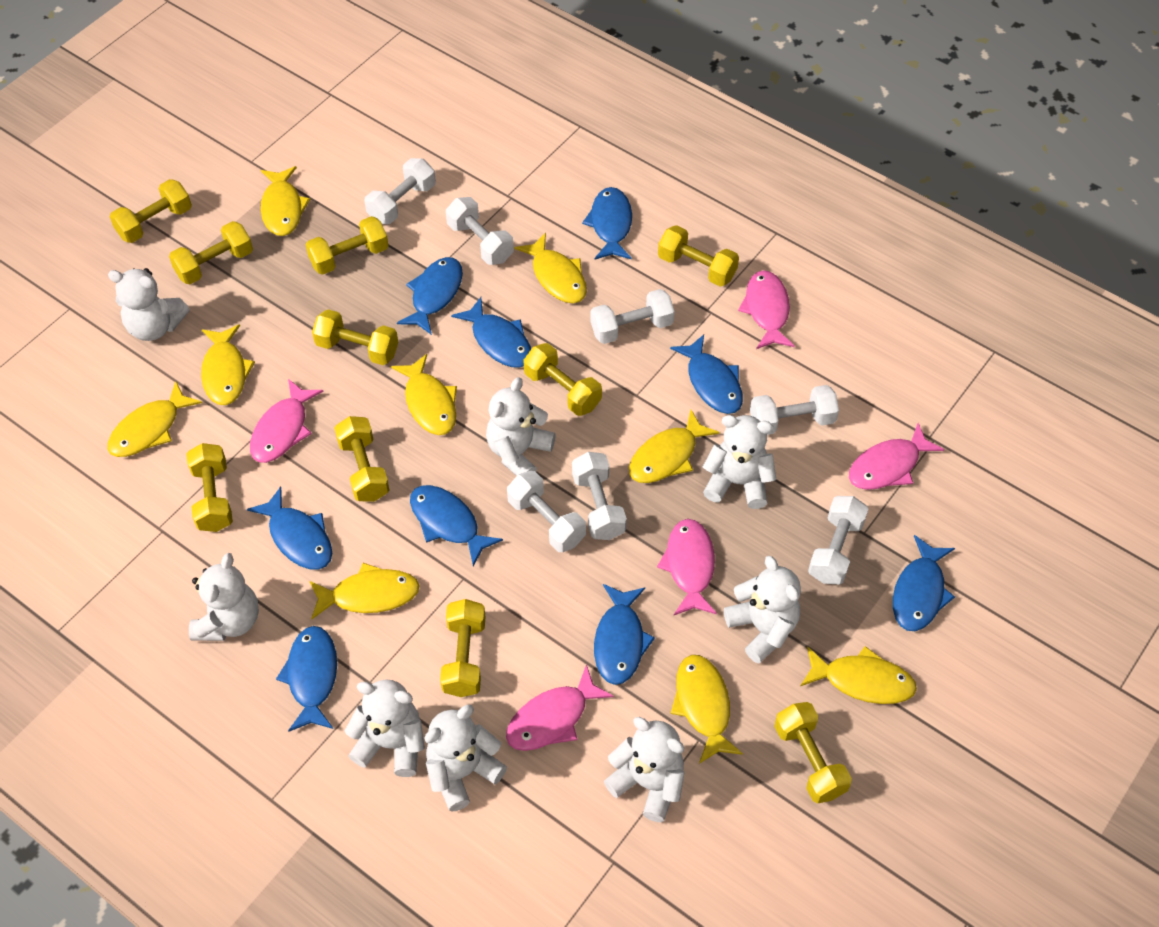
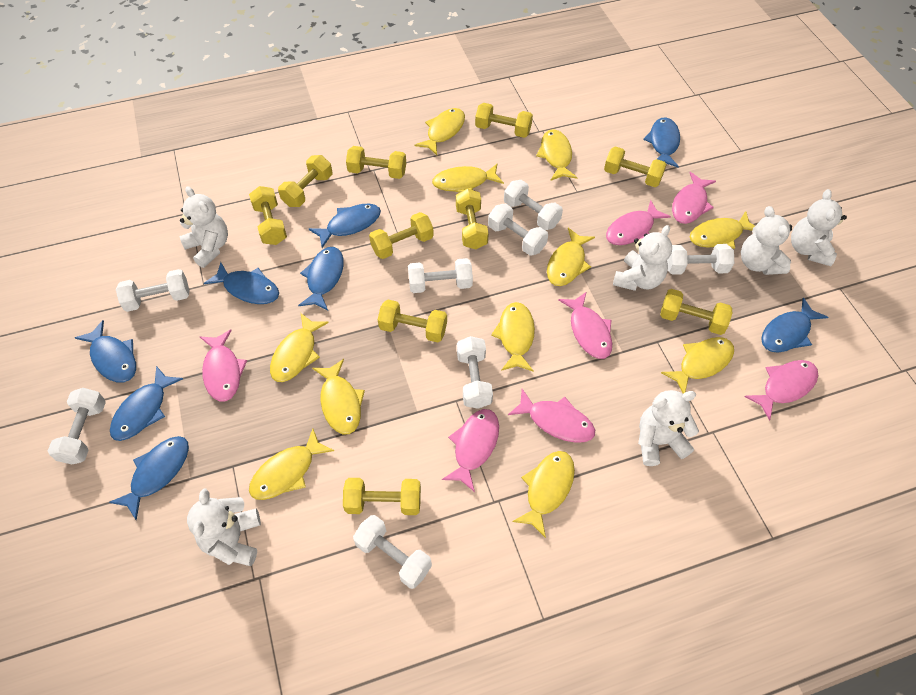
blue fish: 9 -> 8
pink fish: 5 -> 7
white dumbbell: 7 -> 8
white teddy bear: 8 -> 6
yellow fish: 9 -> 11

